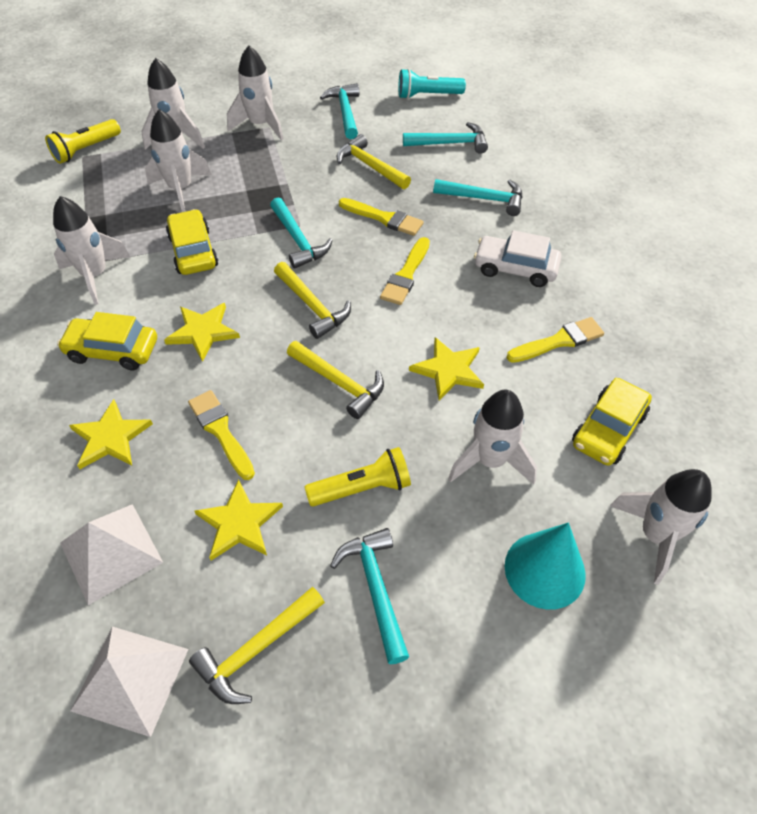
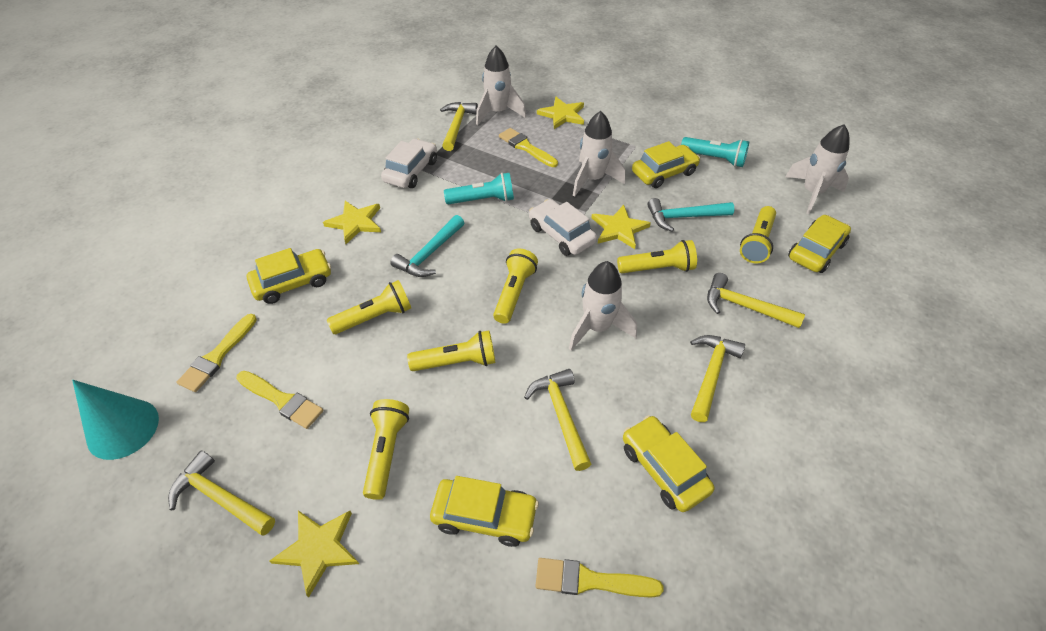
turquoise flashlight: 1 -> 2
turquoise hammer: 5 -> 2
white car: 1 -> 2
white pyramid: 2 -> 0
white rocket: 6 -> 4
yellow car: 3 -> 5
yellow flashlight: 2 -> 6
yellow hammer: 4 -> 5

